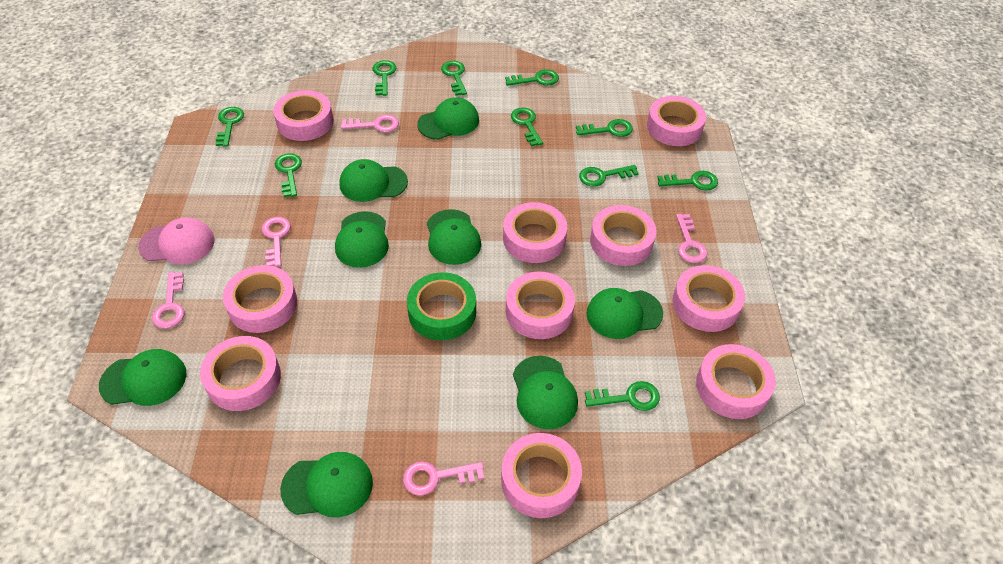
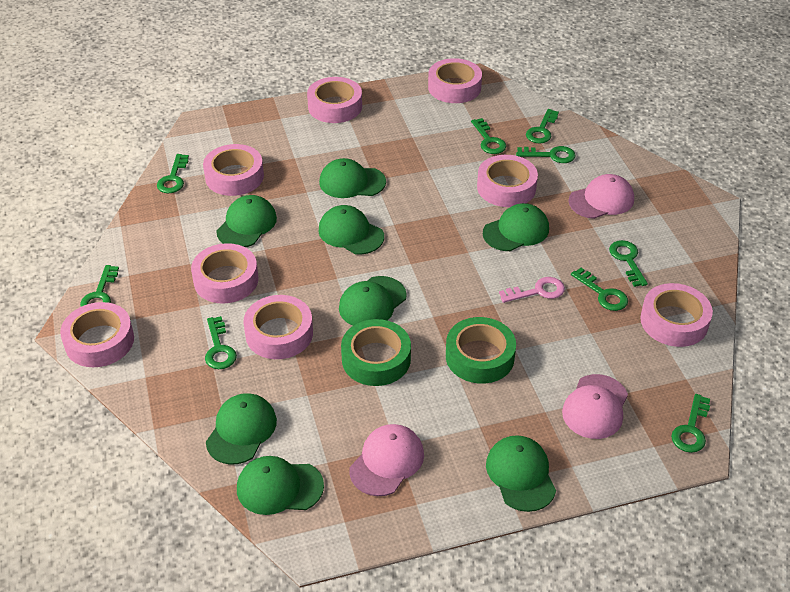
green key: 10 -> 9
green tape: 1 -> 2
pink cap: 1 -> 3
pink key: 5 -> 1
pink tape: 10 -> 8

